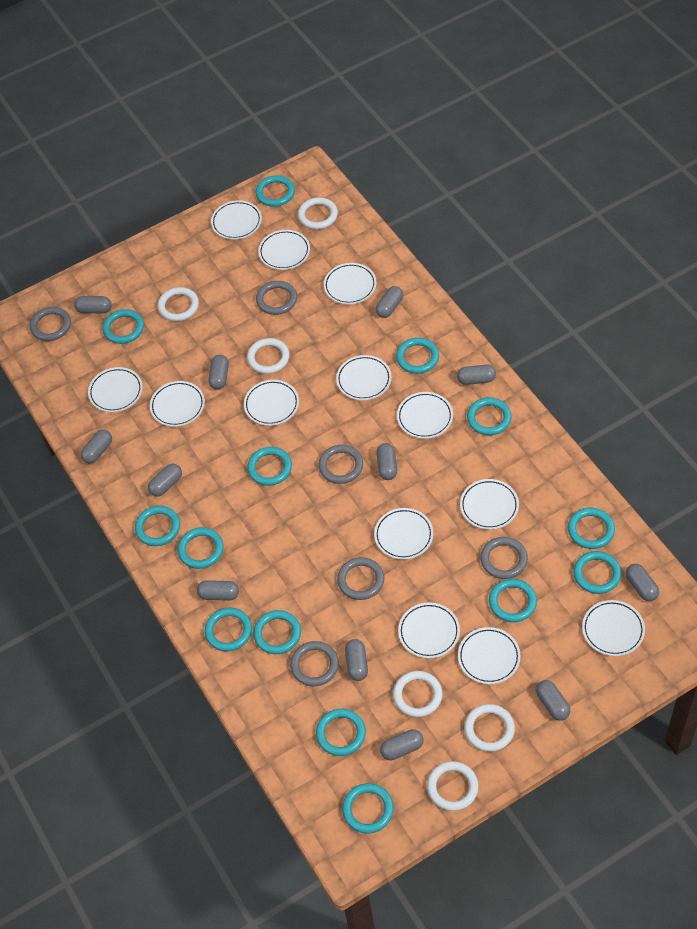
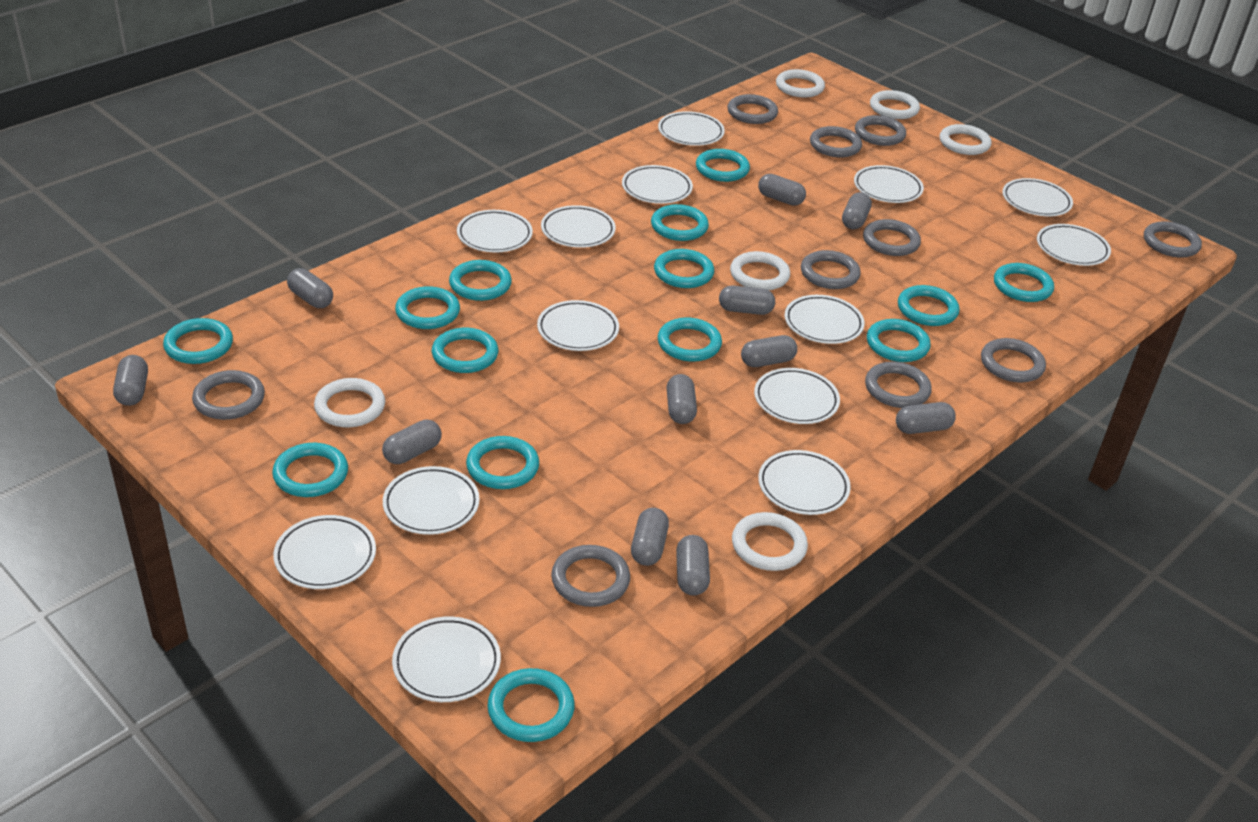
grey capsule: 12 -> 11
grey ring: 6 -> 10
white plate: 13 -> 14

